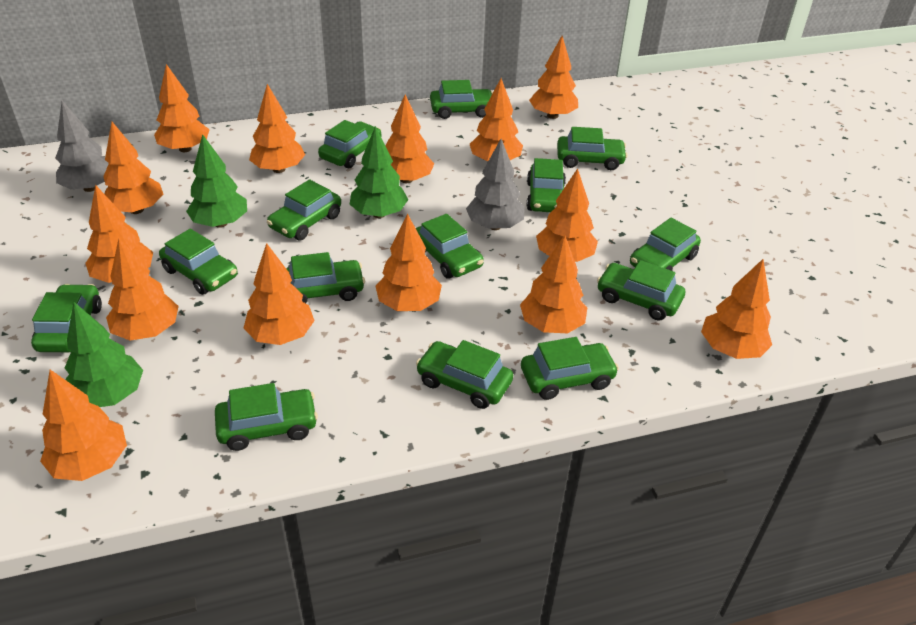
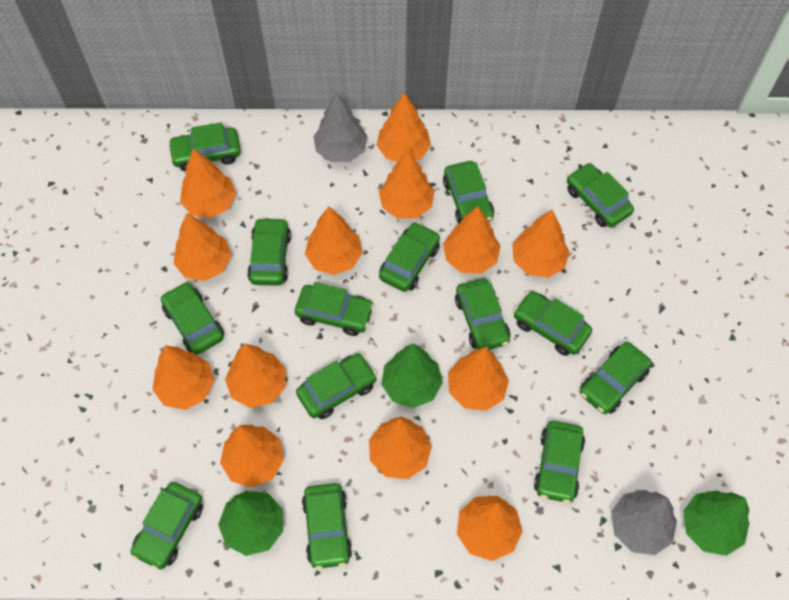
orange tree: 14 -> 13

